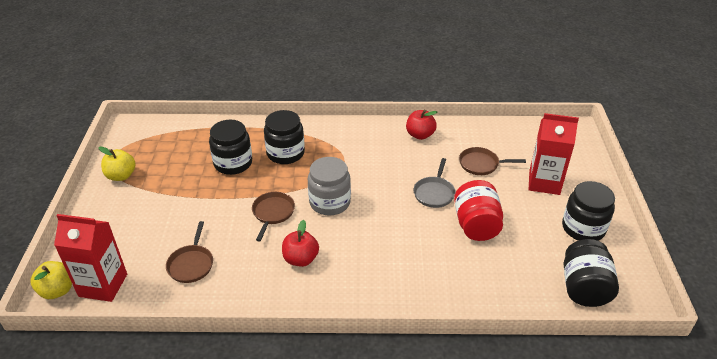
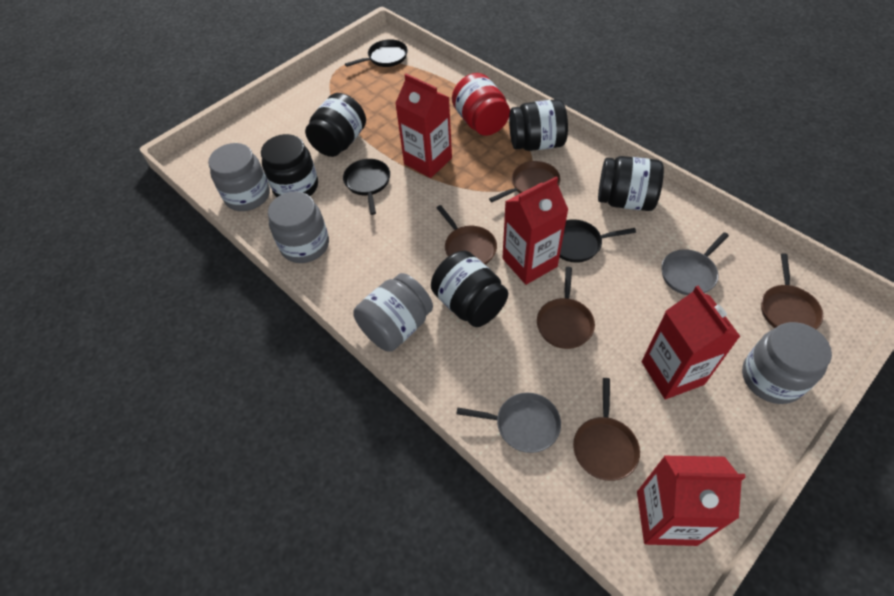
black jar: 4 -> 5
black pan: 0 -> 3
brown pan: 3 -> 5
grey jar: 1 -> 4
grey pan: 1 -> 2
red apple: 2 -> 0
red carton: 2 -> 4
yellow apple: 2 -> 0

